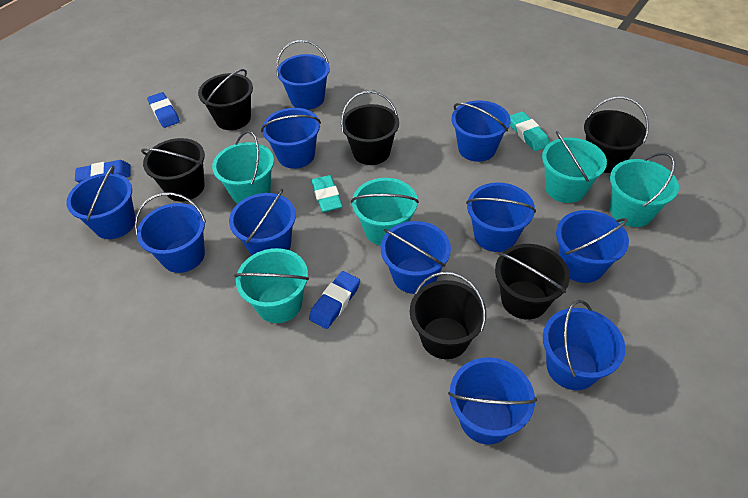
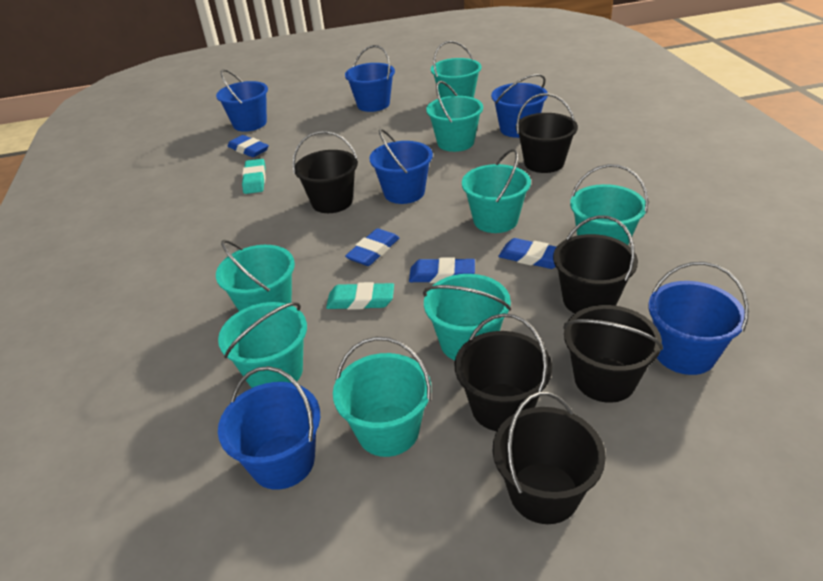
blue bucket: 11 -> 6
blue eraser: 3 -> 4
turquoise bucket: 5 -> 8

